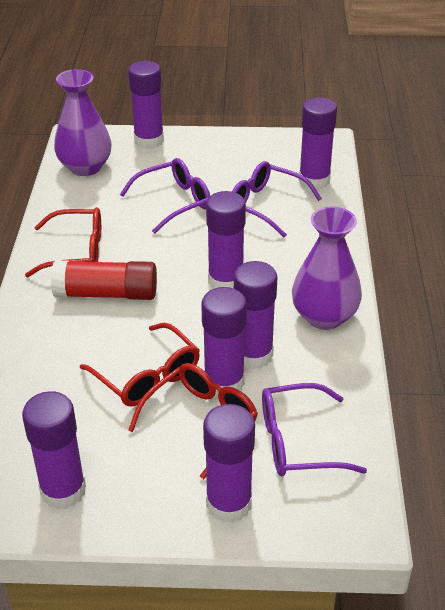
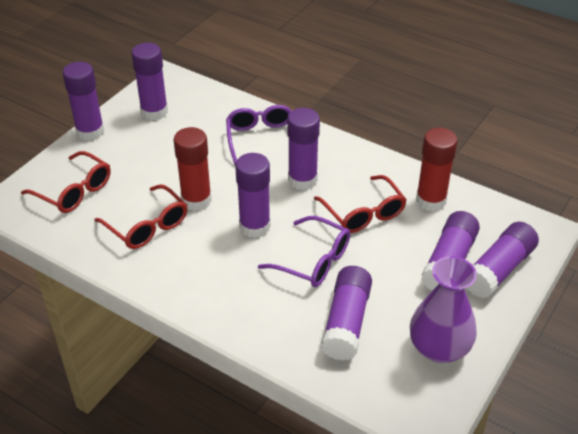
purple glasses: 3 -> 2
purple vase: 2 -> 1
red glue stick: 1 -> 2

